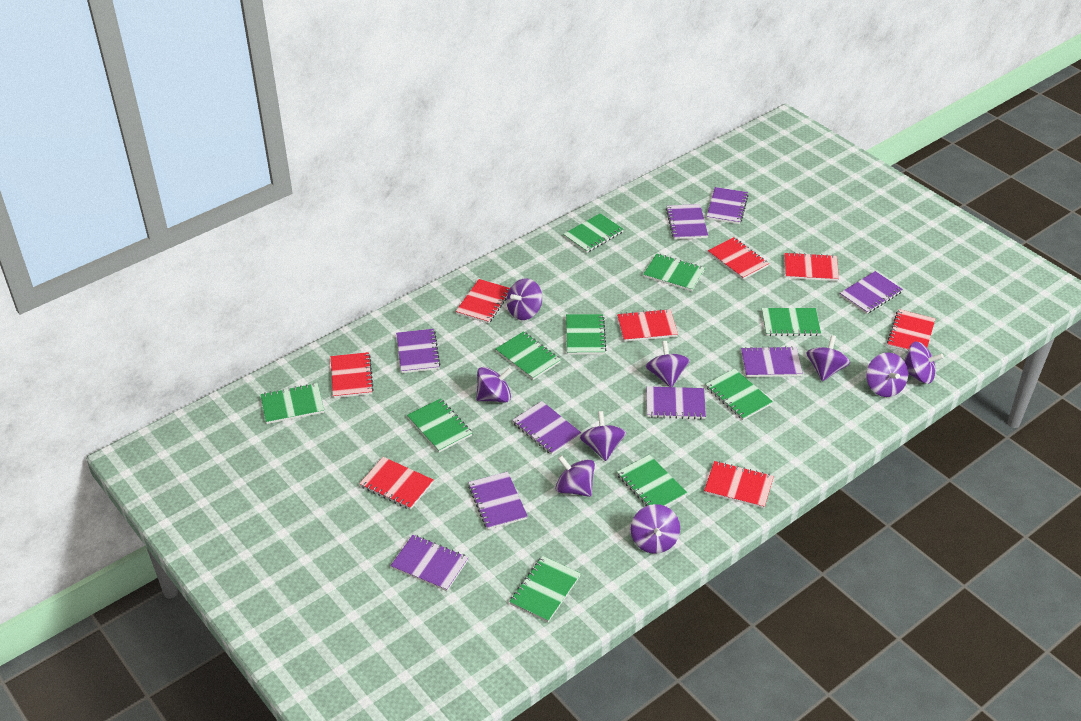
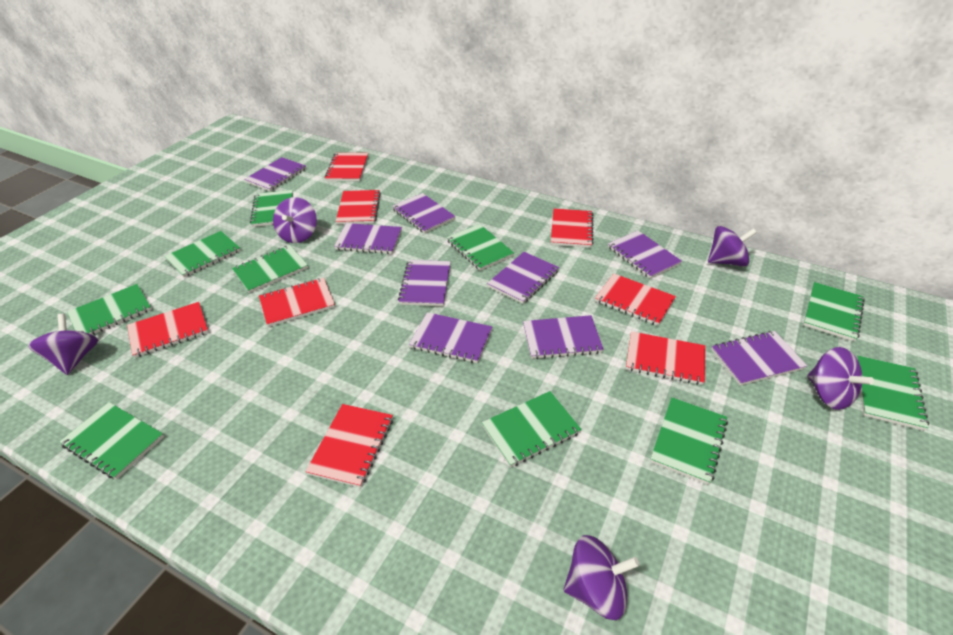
purple spinning top: 9 -> 5

